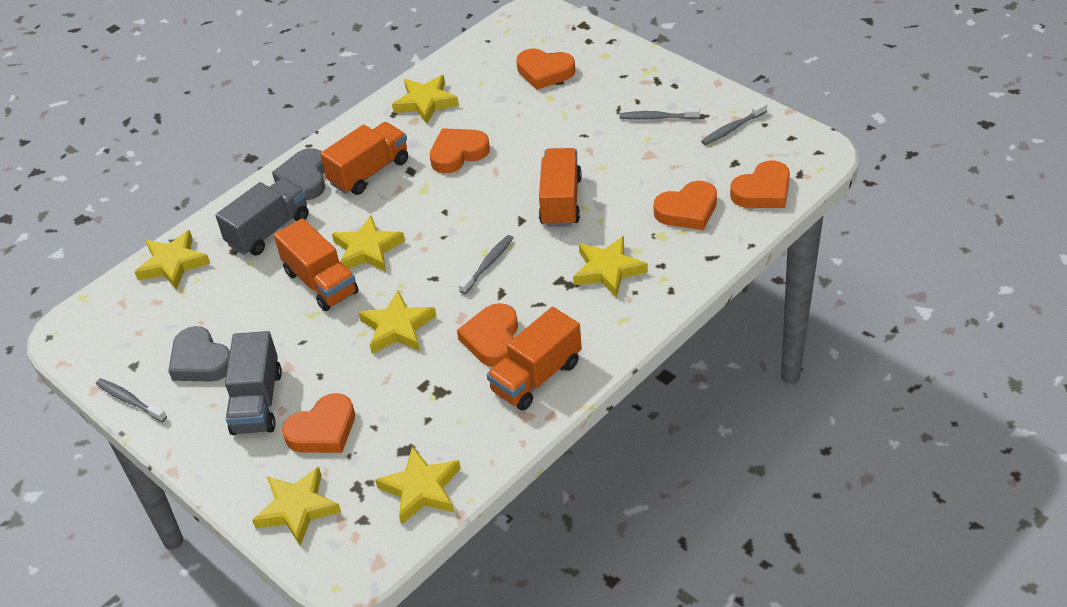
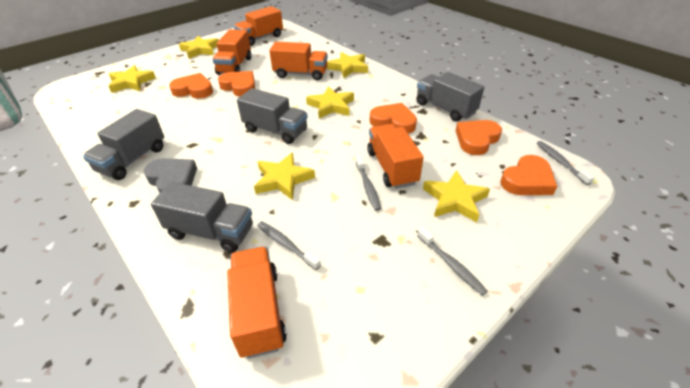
grey heart: 2 -> 1
grey truck: 2 -> 4
orange heart: 6 -> 5
orange truck: 4 -> 5
yellow star: 7 -> 6

